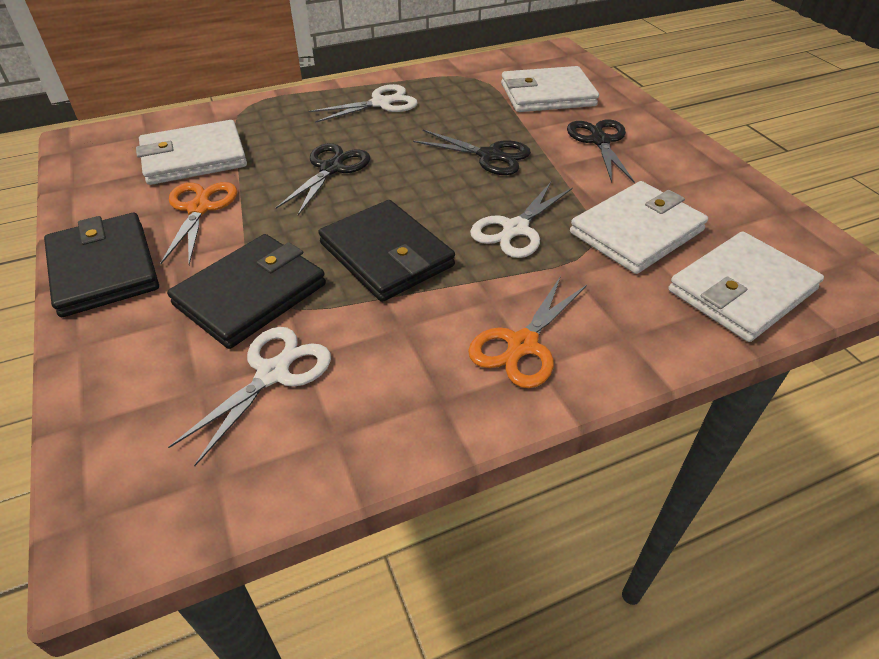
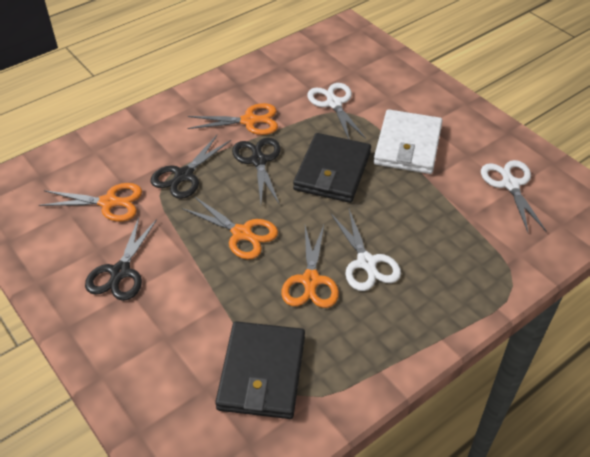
black wallet: 3 -> 2
orange scissors: 2 -> 4
white wallet: 4 -> 1

